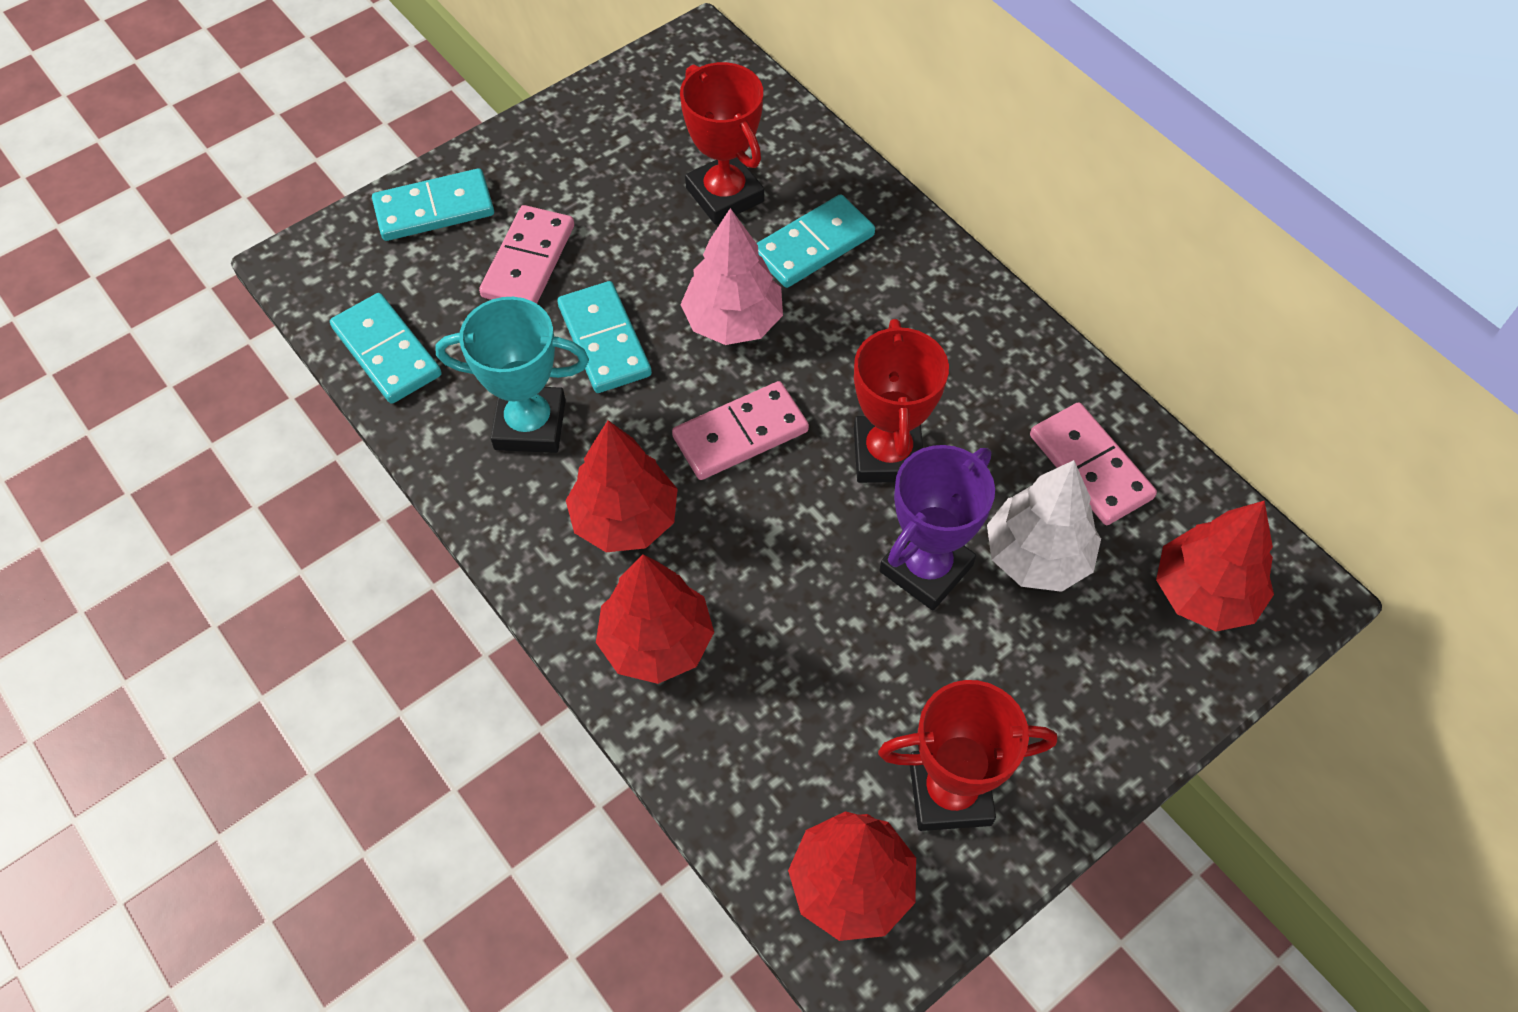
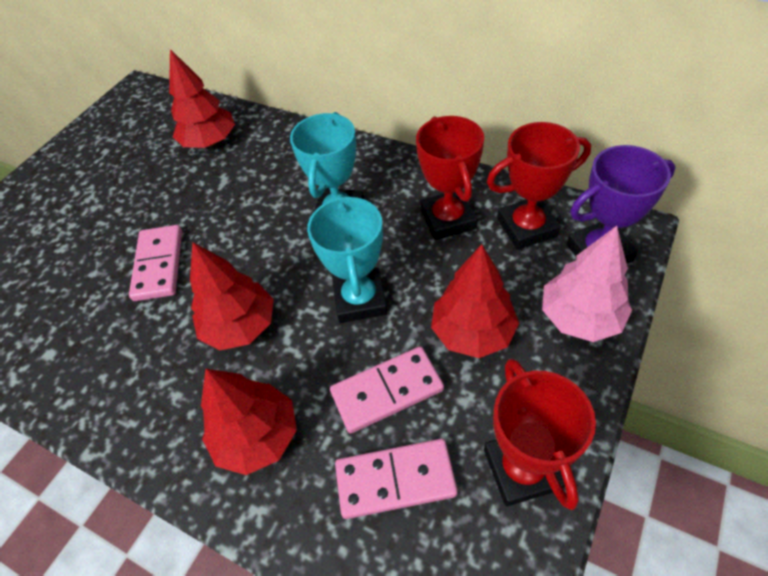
turquoise domino: 4 -> 0
turquoise trophy: 1 -> 2
white tree: 1 -> 0

